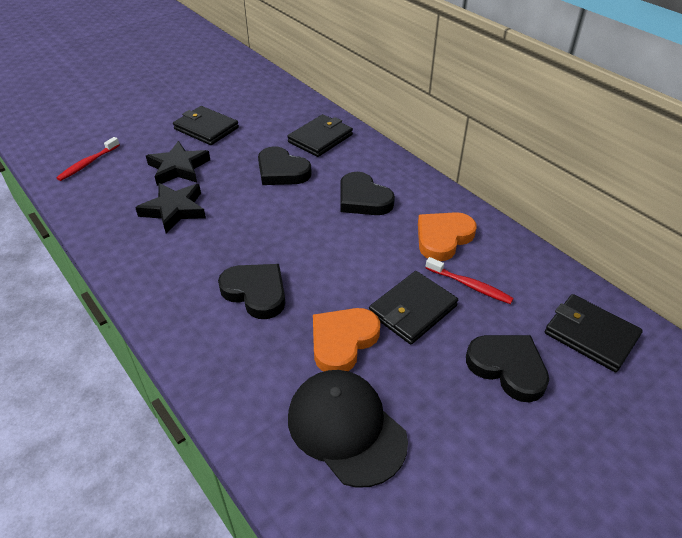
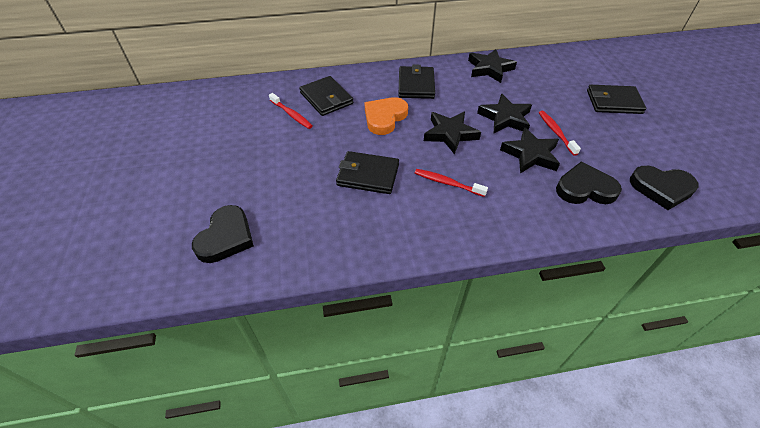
black cap: 1 -> 0
black heart: 4 -> 3
black star: 2 -> 4
orange heart: 2 -> 1
red toothbrush: 2 -> 3

